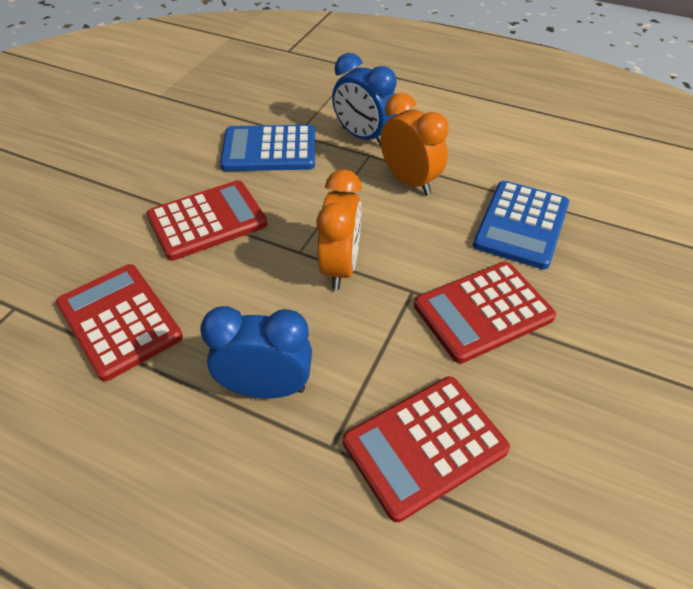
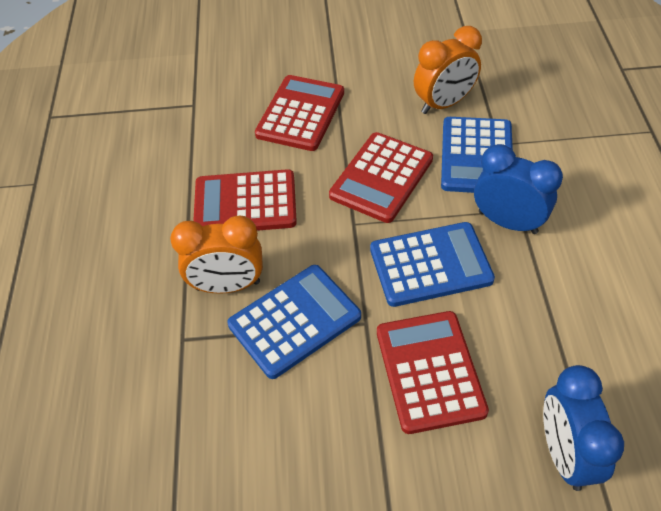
blue calculator: 2 -> 3

